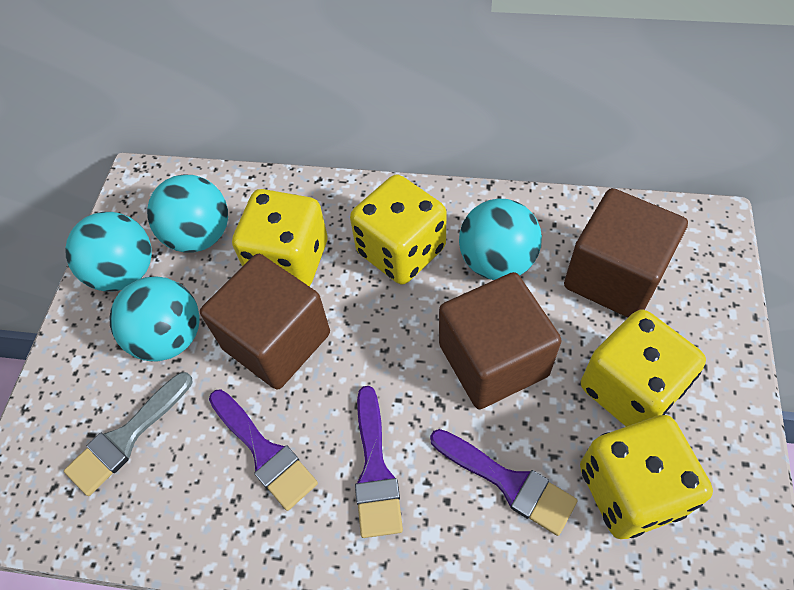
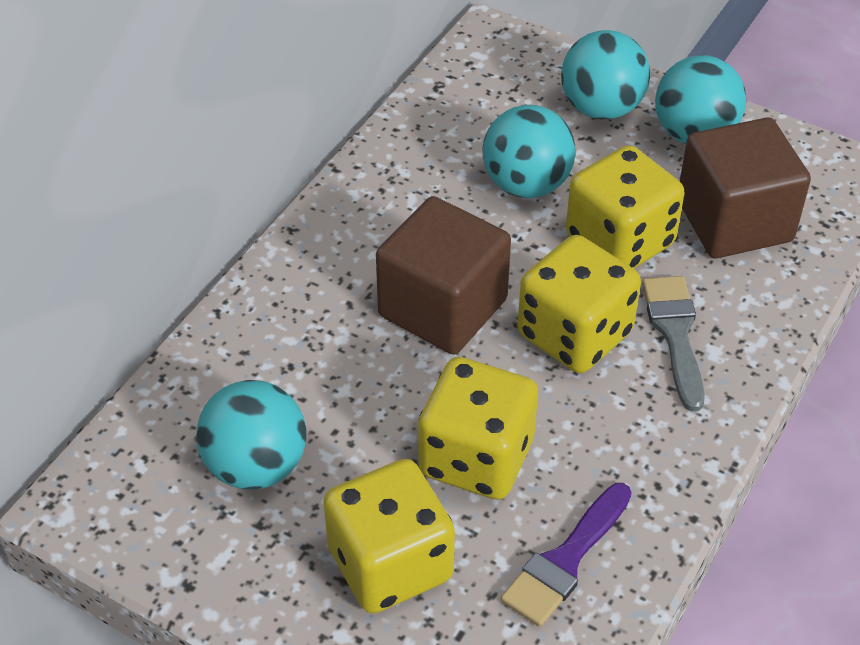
brown cube: 3 -> 2
purple brush: 3 -> 1

